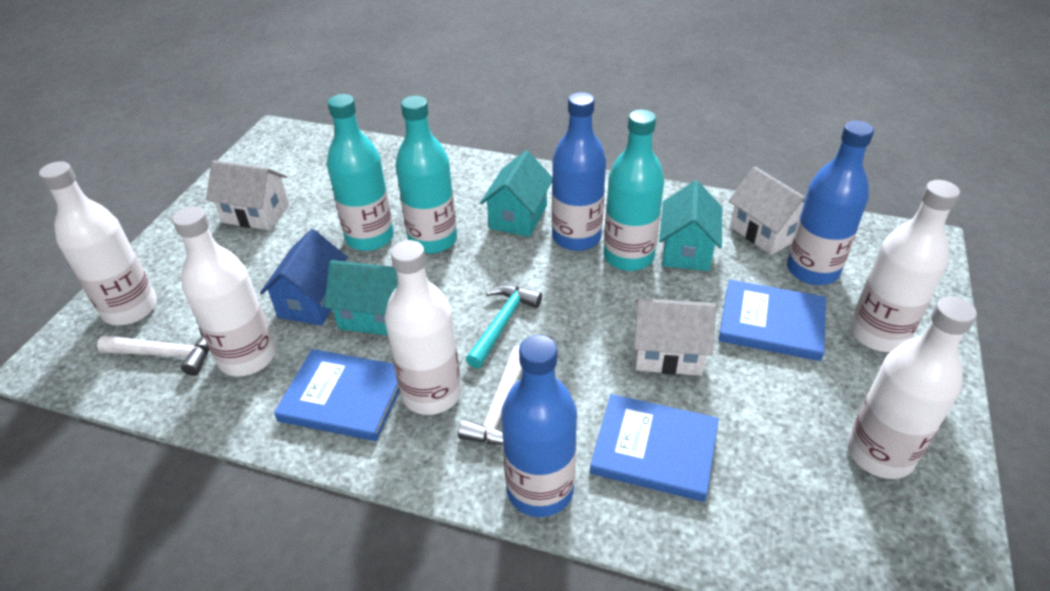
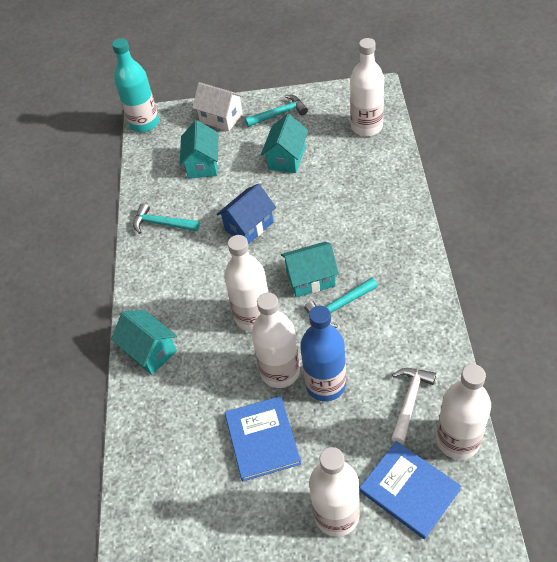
blue book: 3 -> 2
blue bottle: 3 -> 1
turquoise bottle: 3 -> 1
turquoise hammer: 1 -> 3
turquoise house: 3 -> 4
white hammer: 2 -> 1
white house: 3 -> 1

